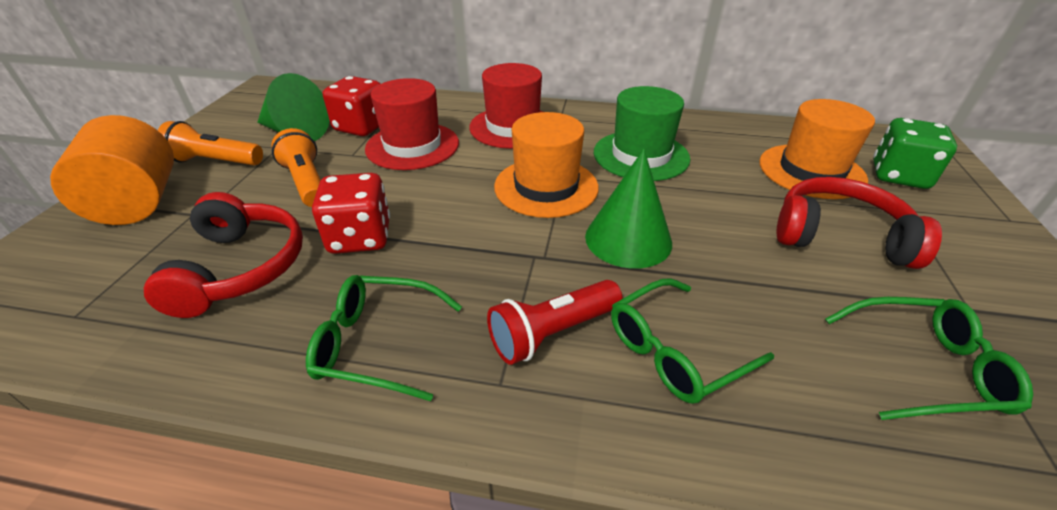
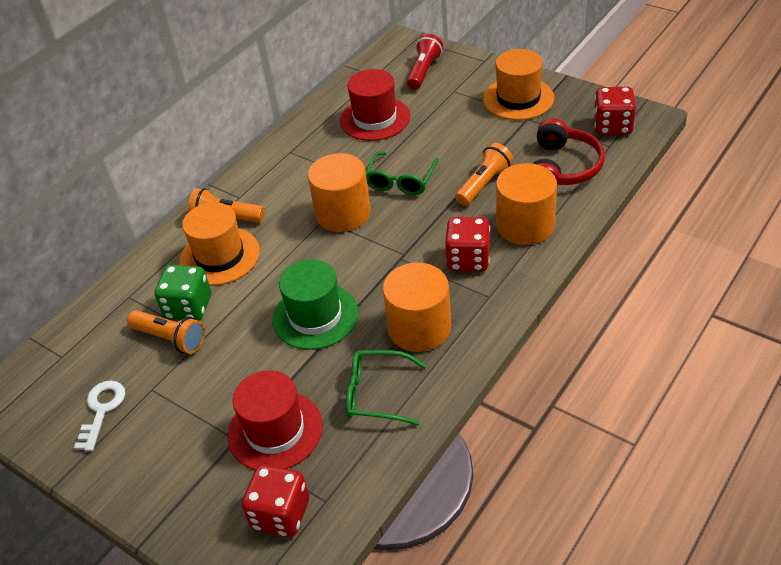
green cone: 2 -> 0
green glasses: 3 -> 2
orange cylinder: 1 -> 3
orange flashlight: 2 -> 3
red dice: 2 -> 3
red headphones: 2 -> 1
white key: 0 -> 1

